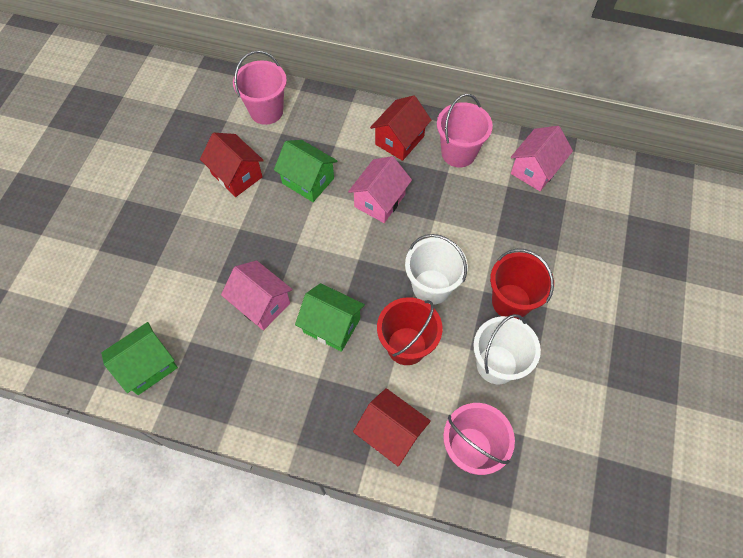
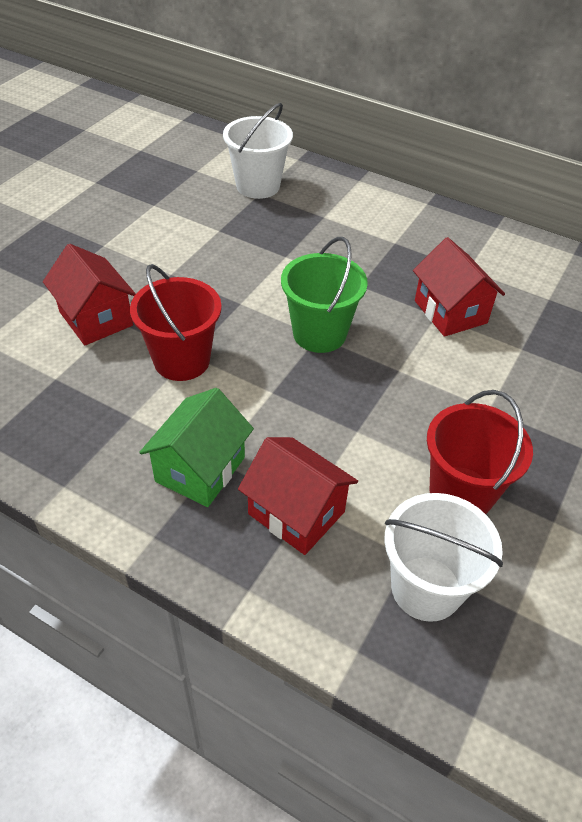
green bucket: 0 -> 1
green house: 3 -> 1
pink bucket: 3 -> 0
pink house: 3 -> 0

